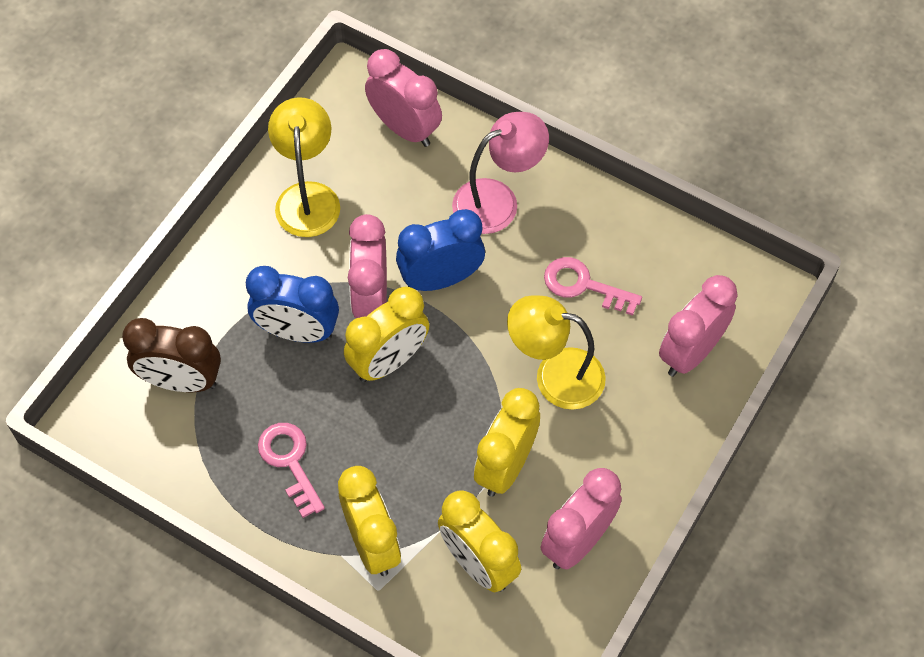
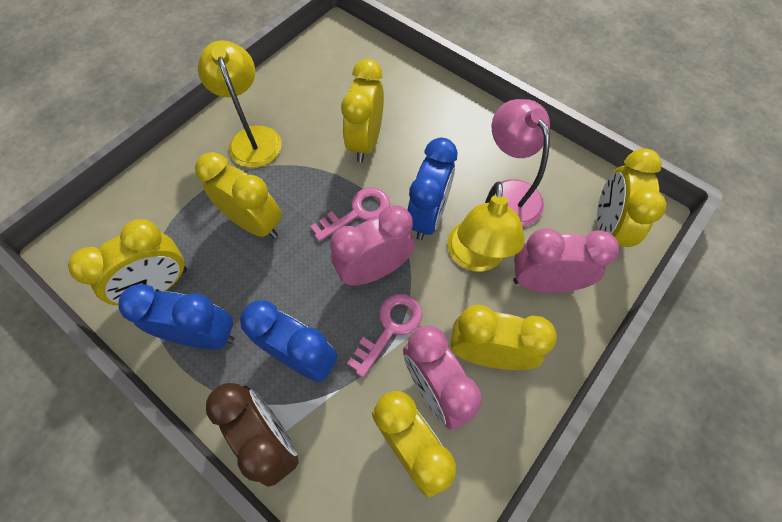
blue clock: 2 -> 3
pink clock: 4 -> 3
yellow clock: 4 -> 6

